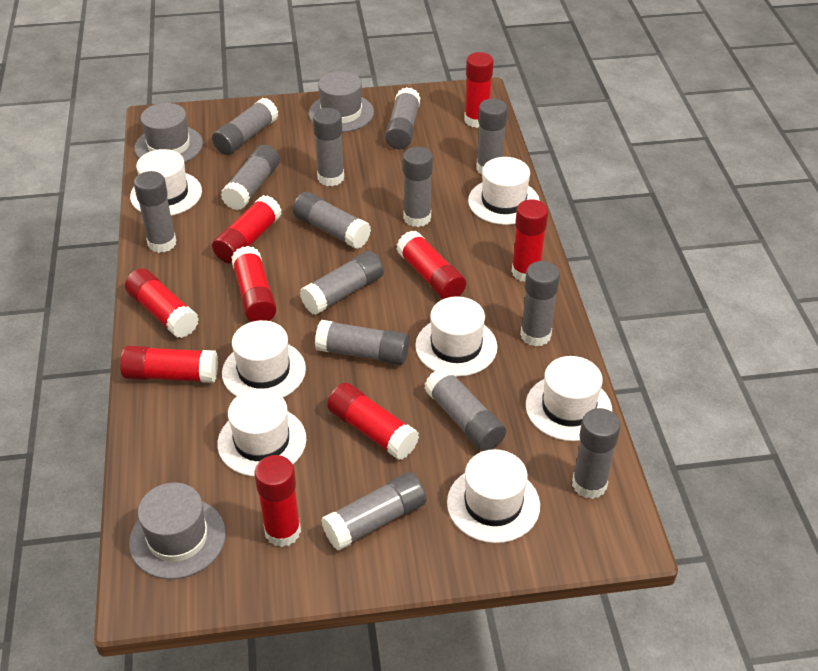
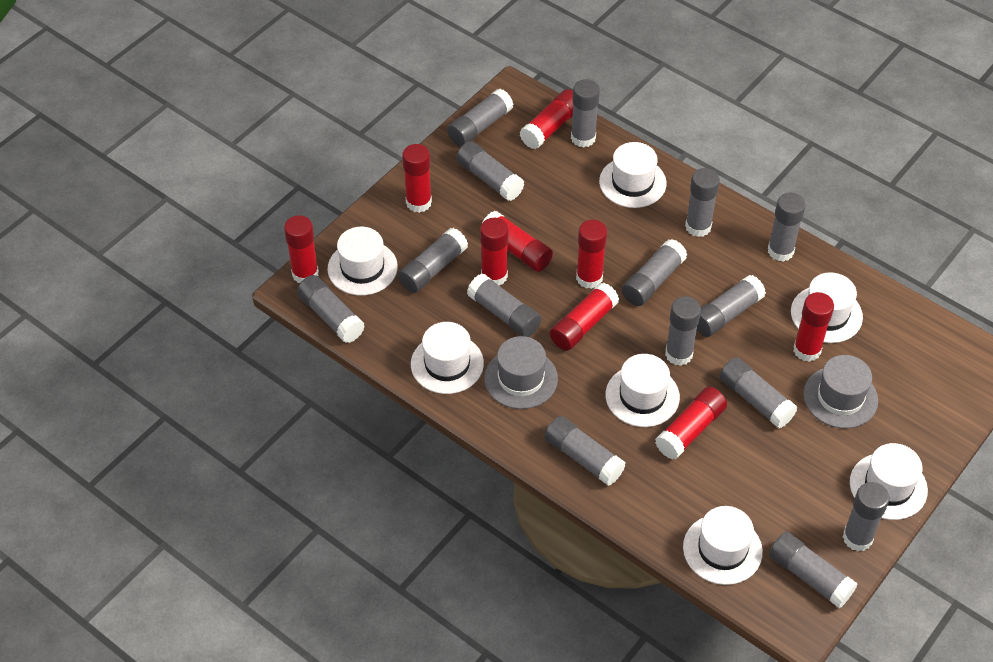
grey glue stick: 14 -> 15
grey hat: 3 -> 2

